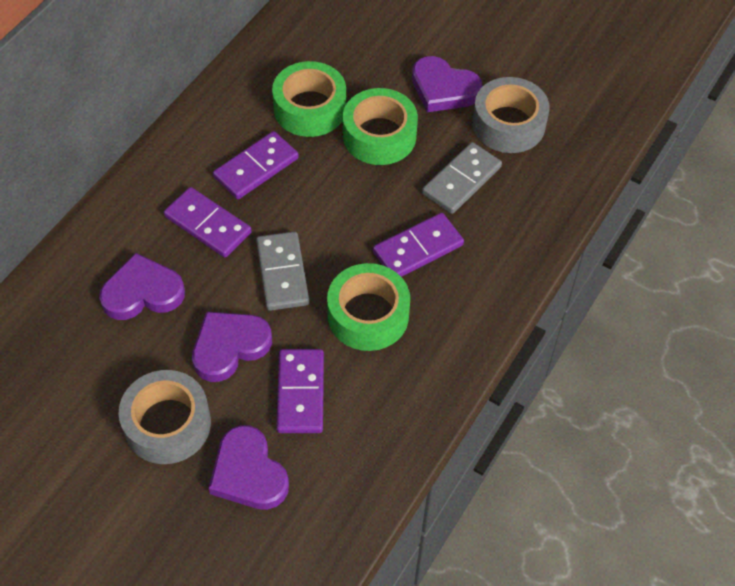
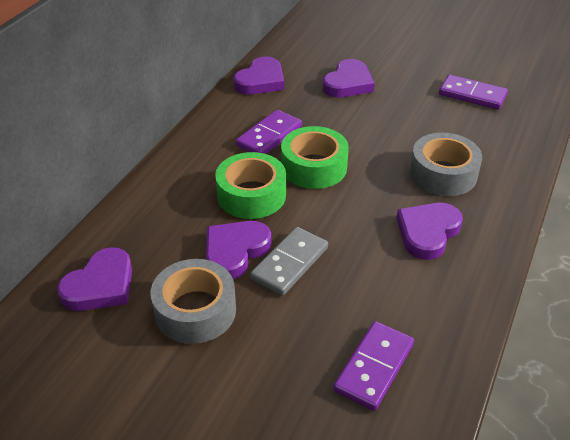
green tape: 3 -> 2
grey domino: 2 -> 1
purple domino: 4 -> 3
purple heart: 4 -> 5

